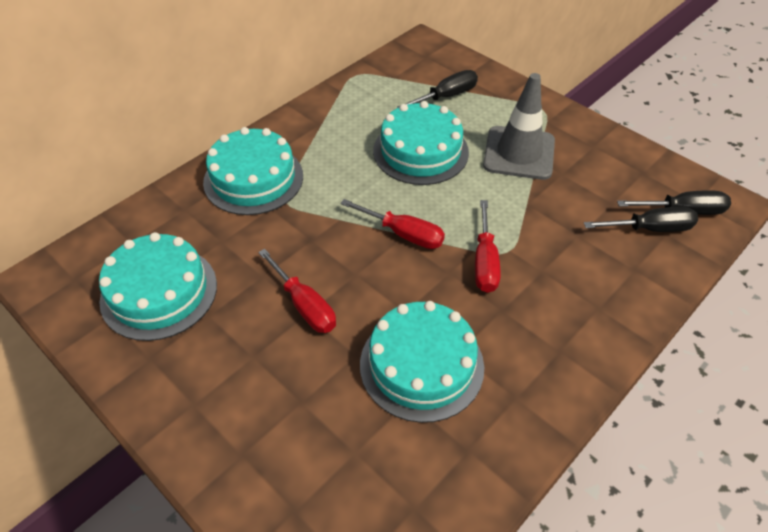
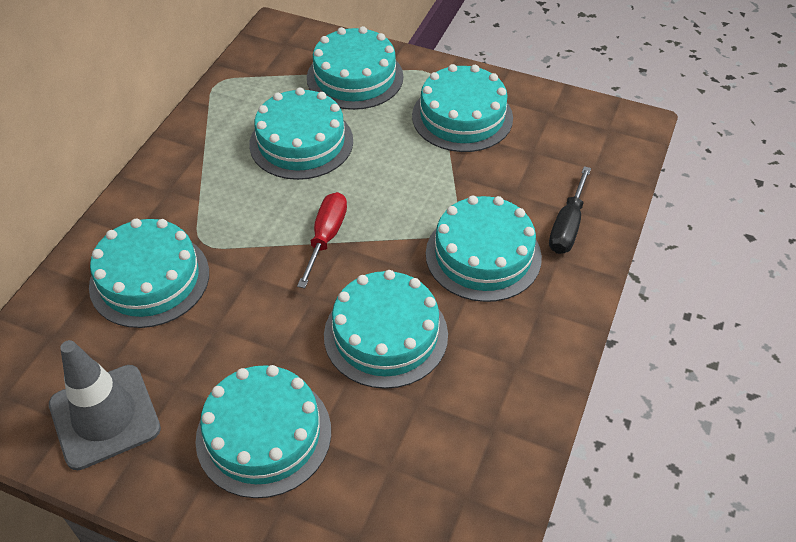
black screwdriver: 3 -> 1
red screwdriver: 3 -> 1
turquoise cake: 4 -> 7

